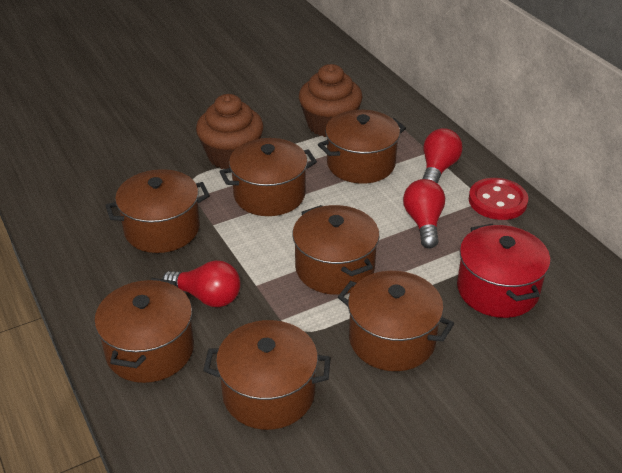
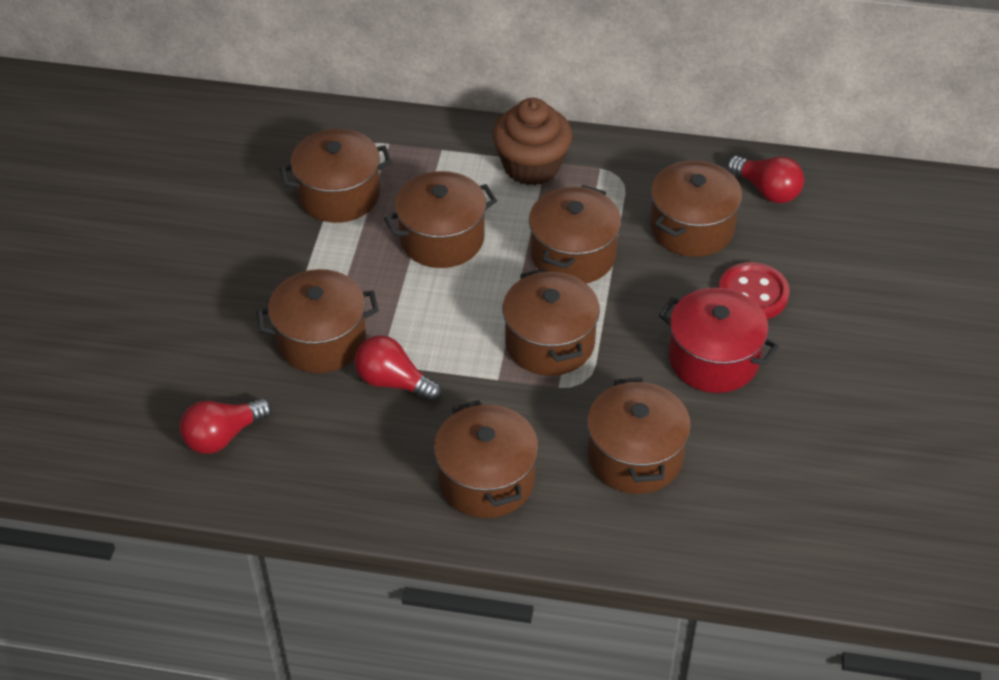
brown cupcake: 2 -> 1
brown pot: 7 -> 8

